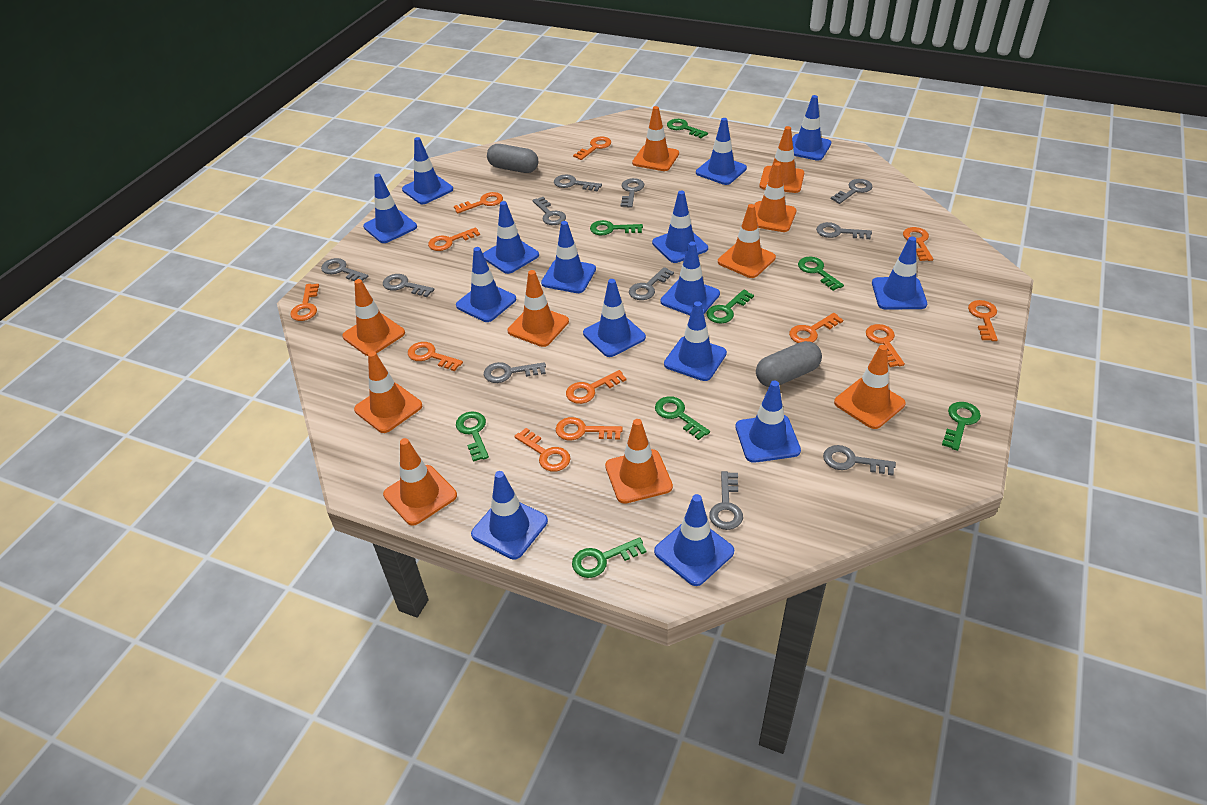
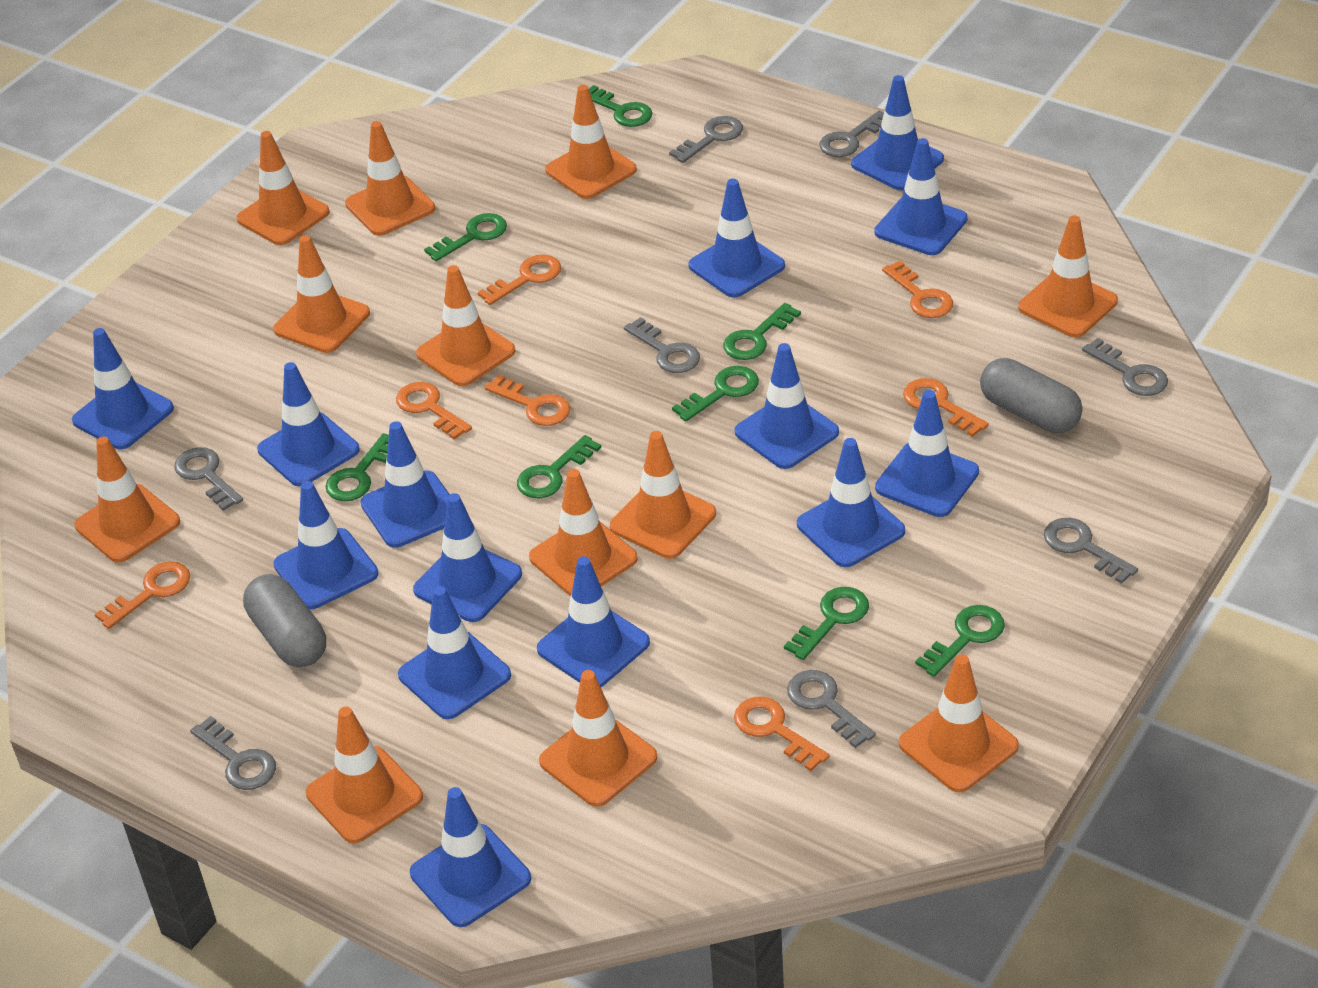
blue traffic cone: 15 -> 14
grey key: 11 -> 8
orange key: 12 -> 7
orange traffic cone: 10 -> 12

